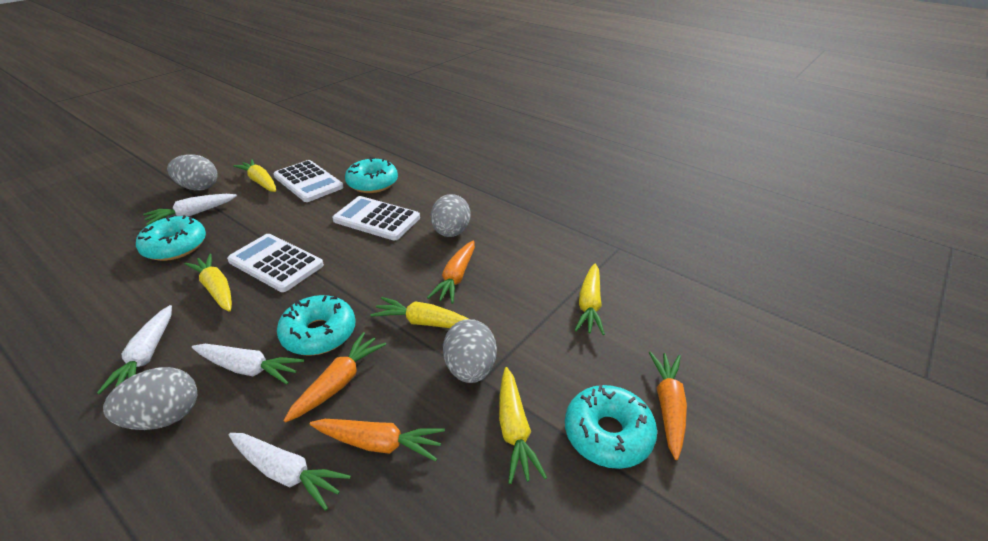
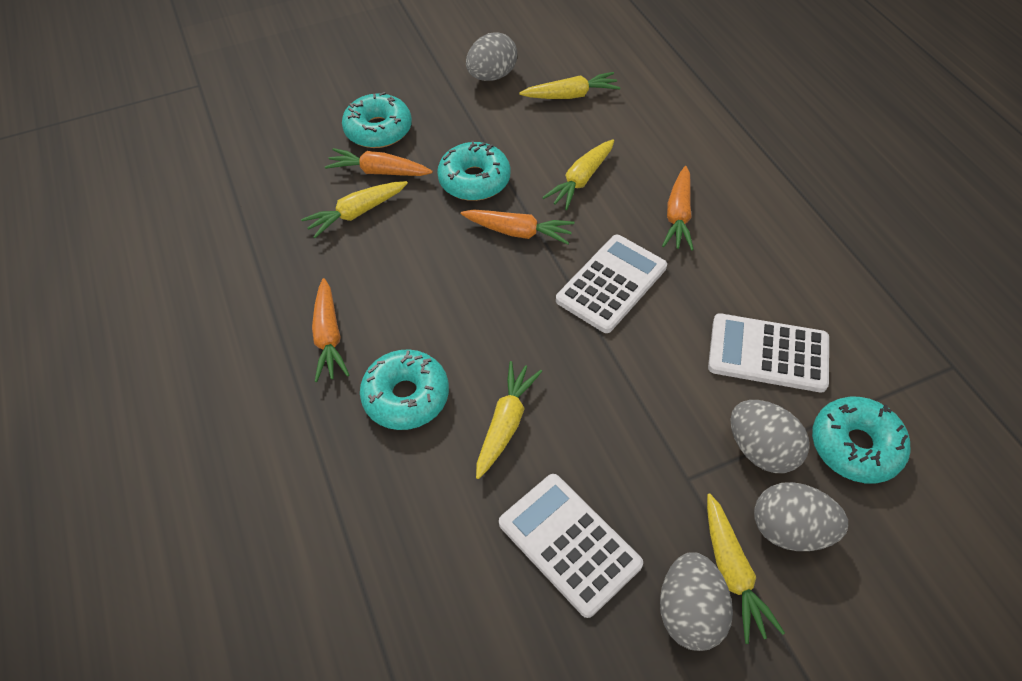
white carrot: 4 -> 0

